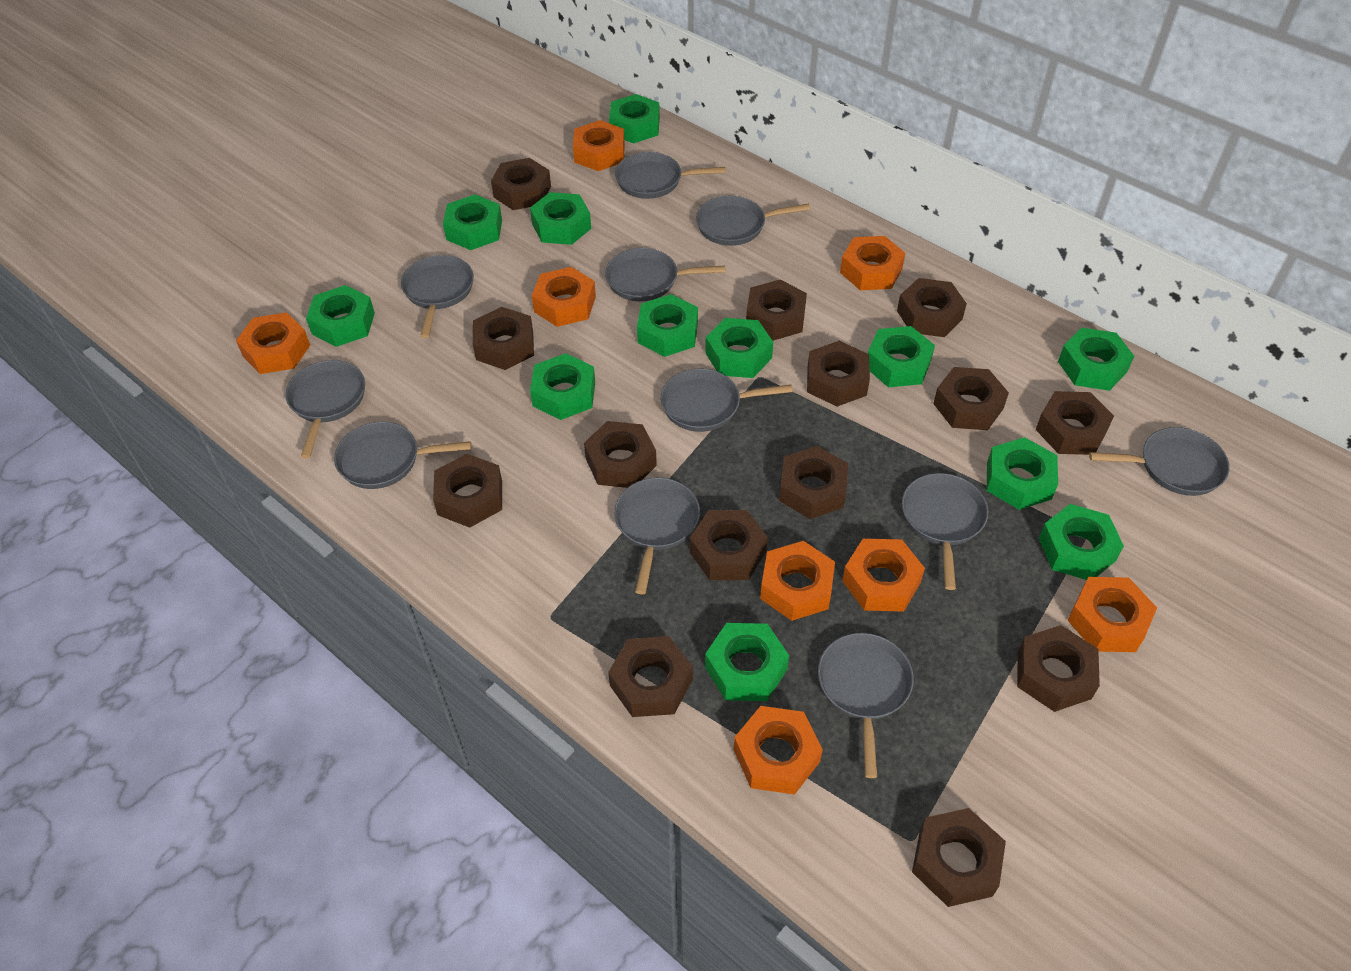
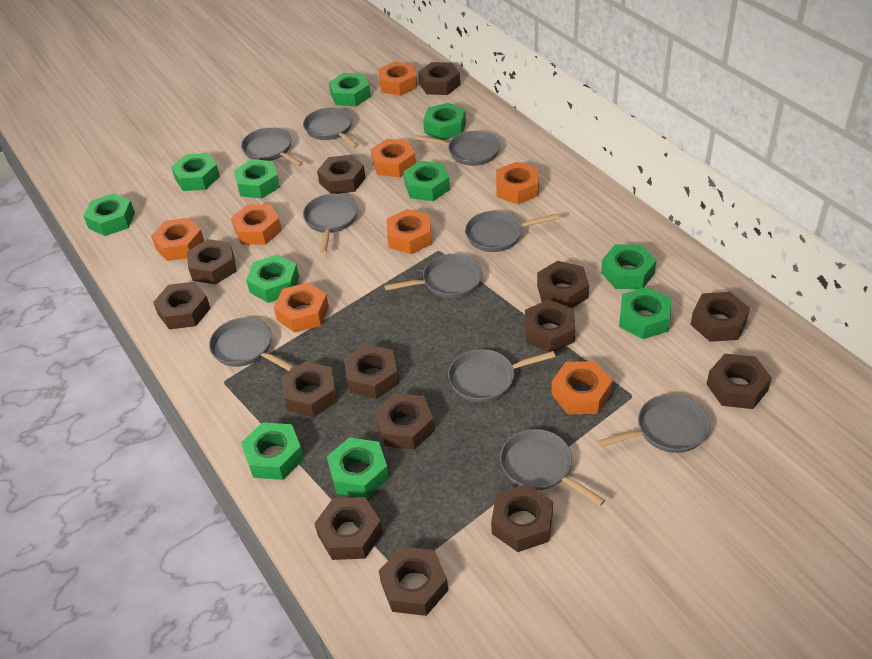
green nut: 12 -> 11
grey pan: 11 -> 10

